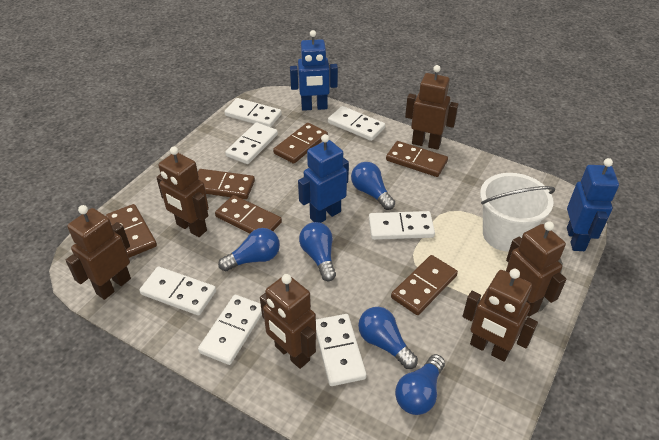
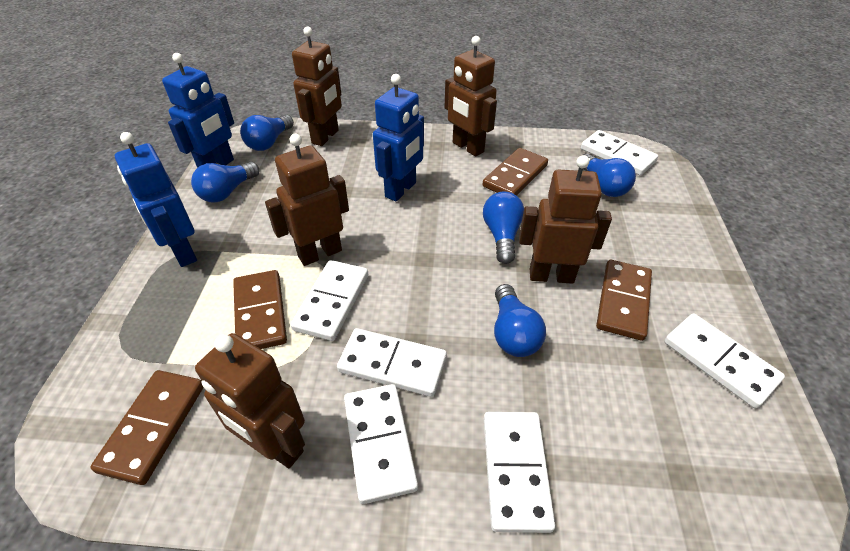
brown domino: 6 -> 4
brown robot: 6 -> 5
white bucket: 1 -> 0
white domino: 7 -> 6

